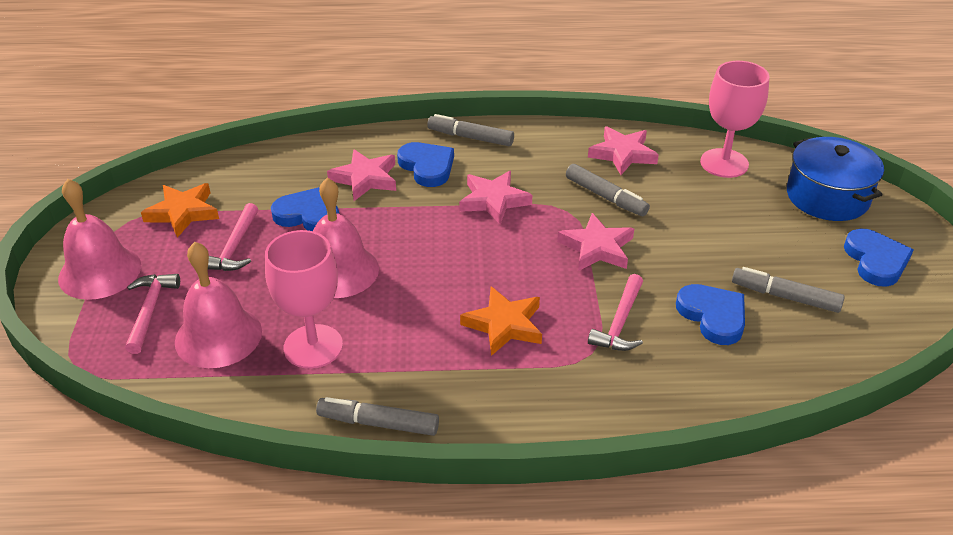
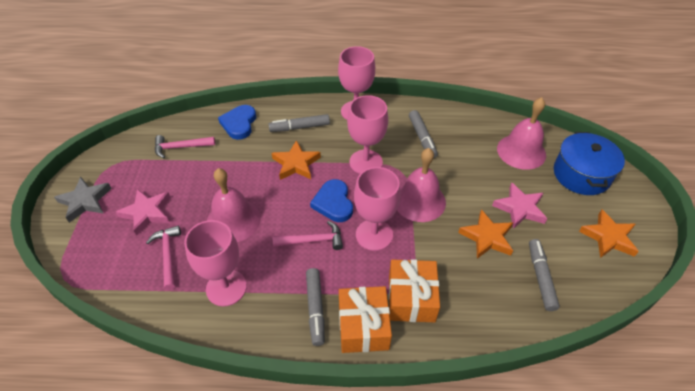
blue heart: 4 -> 2
grey star: 0 -> 1
orange gift: 0 -> 2
orange star: 2 -> 3
pink goblet: 2 -> 4
pink star: 4 -> 2

